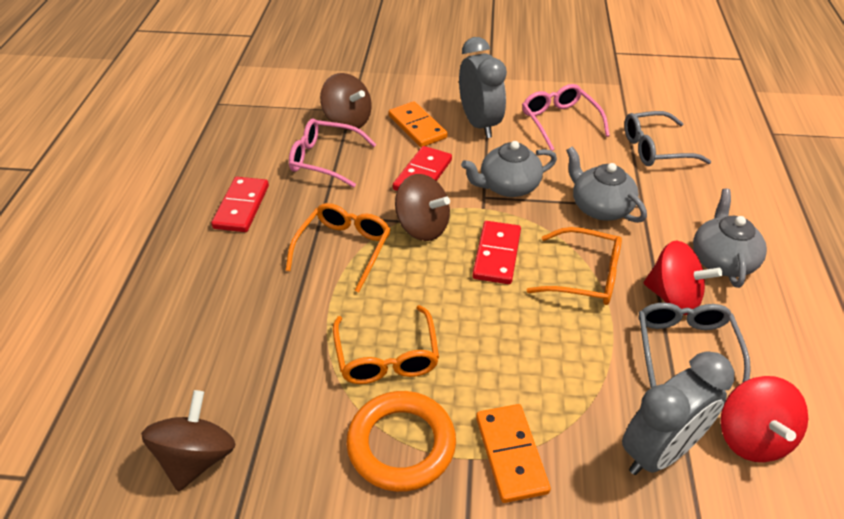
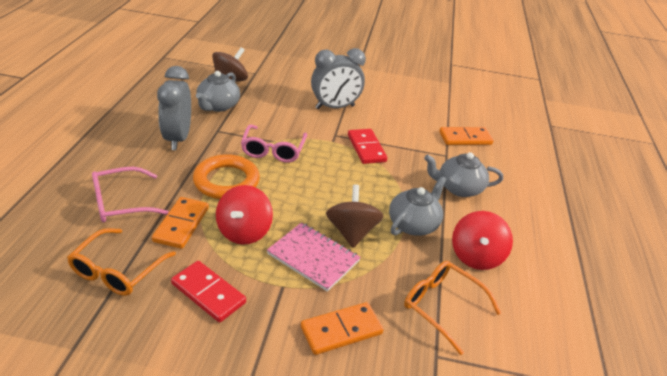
brown spinning top: 3 -> 2
grey glasses: 2 -> 0
orange domino: 2 -> 3
orange glasses: 3 -> 2
pink notebook: 0 -> 1
red domino: 3 -> 2

